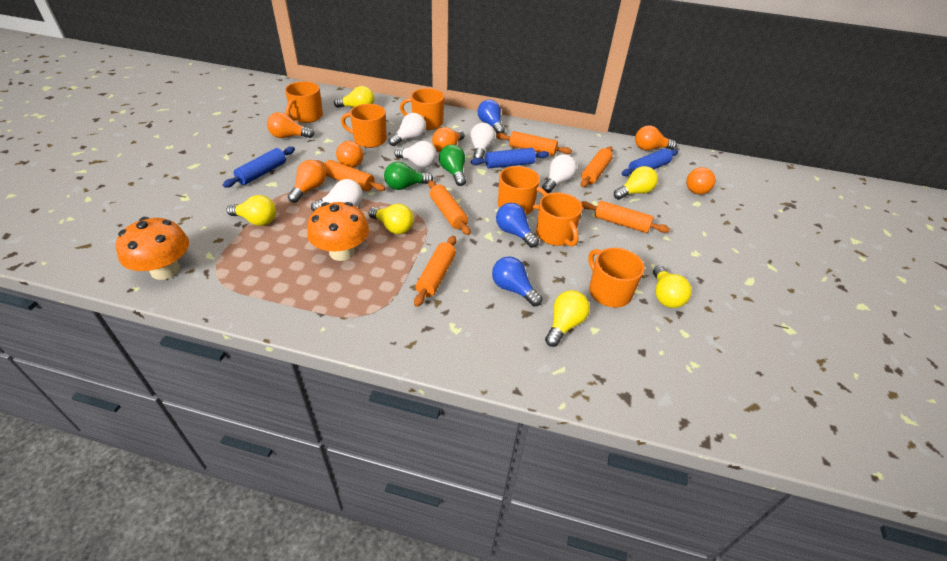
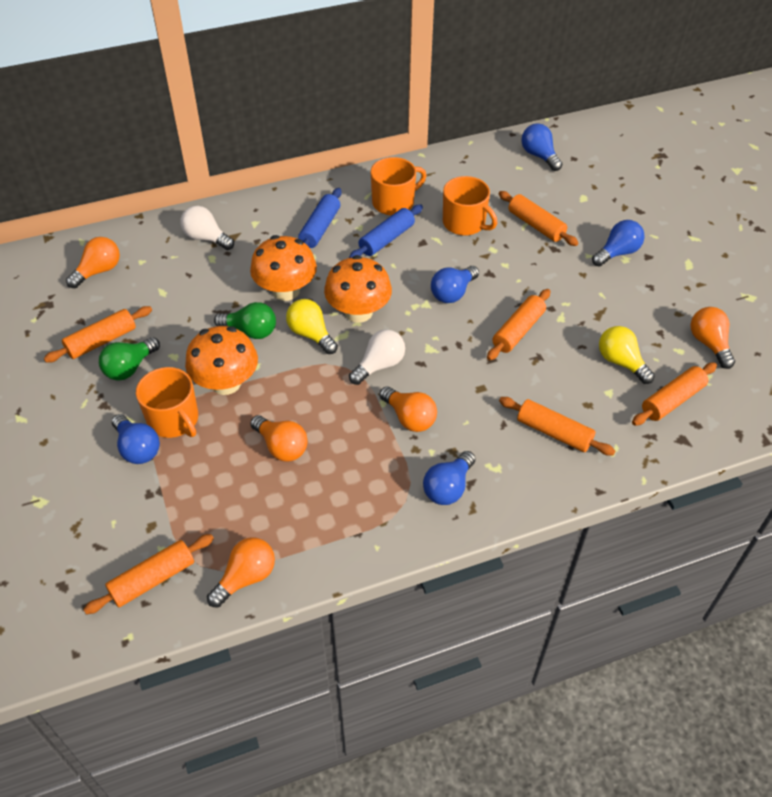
blue light bulb: 3 -> 5
blue rolling pin: 3 -> 2
orange light bulb: 6 -> 5
orange mug: 6 -> 3
orange mushroom: 2 -> 3
white light bulb: 5 -> 2
yellow light bulb: 6 -> 2

